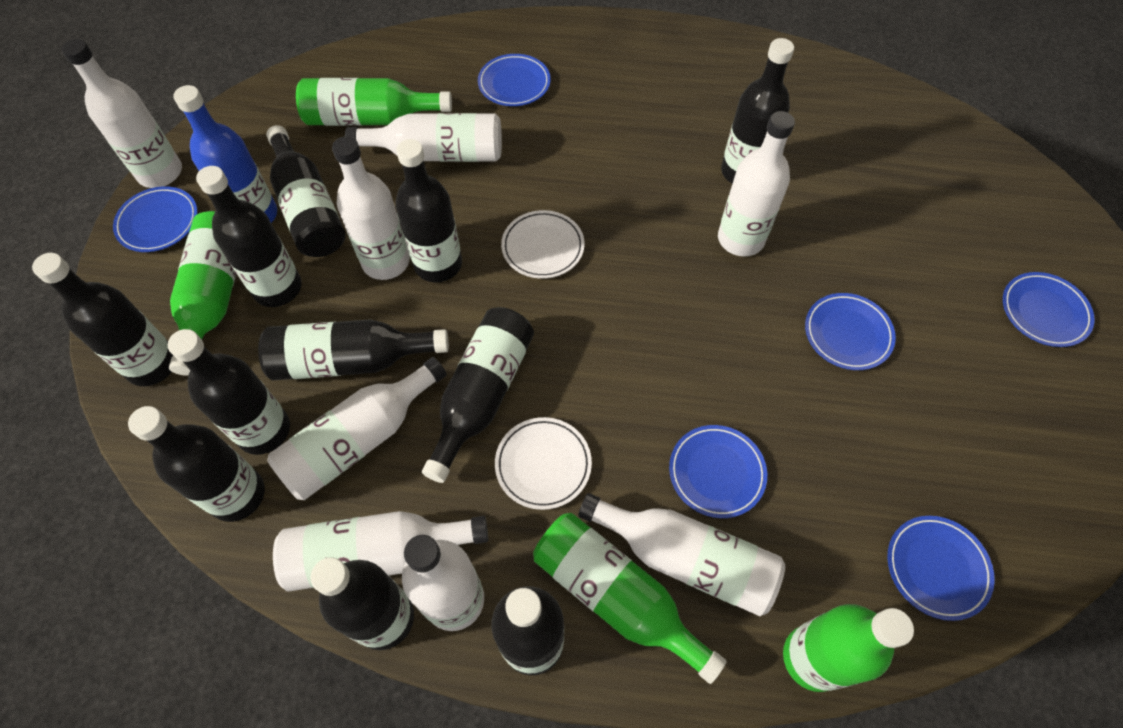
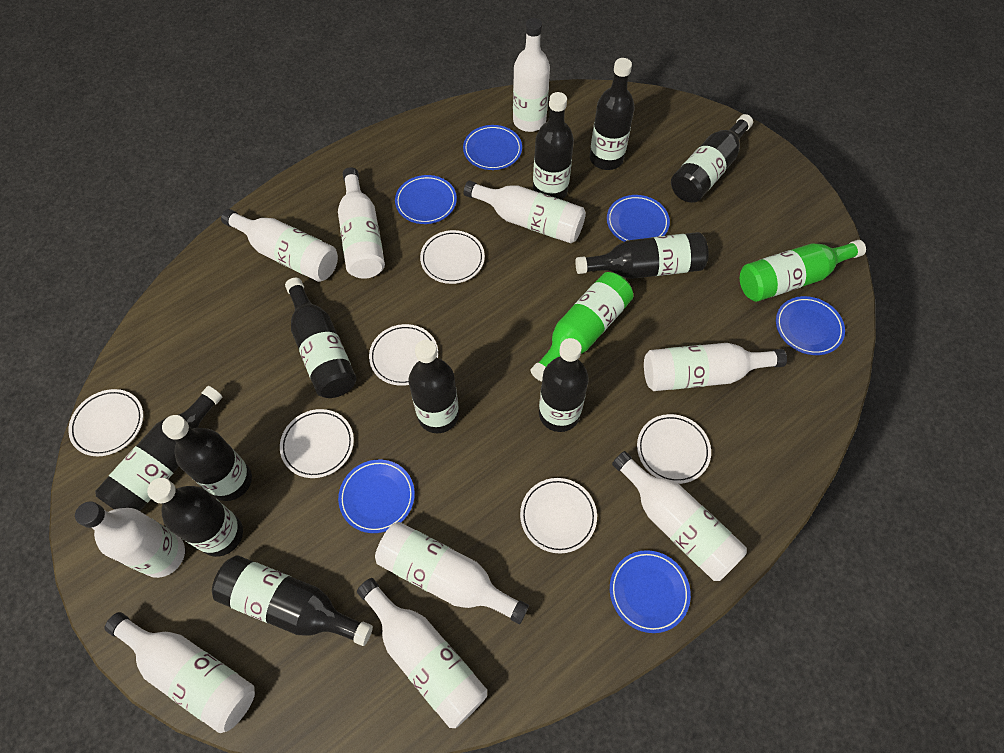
blue bottle: 1 -> 0
green bottle: 4 -> 2
white bottle: 8 -> 10
white plate: 2 -> 6

